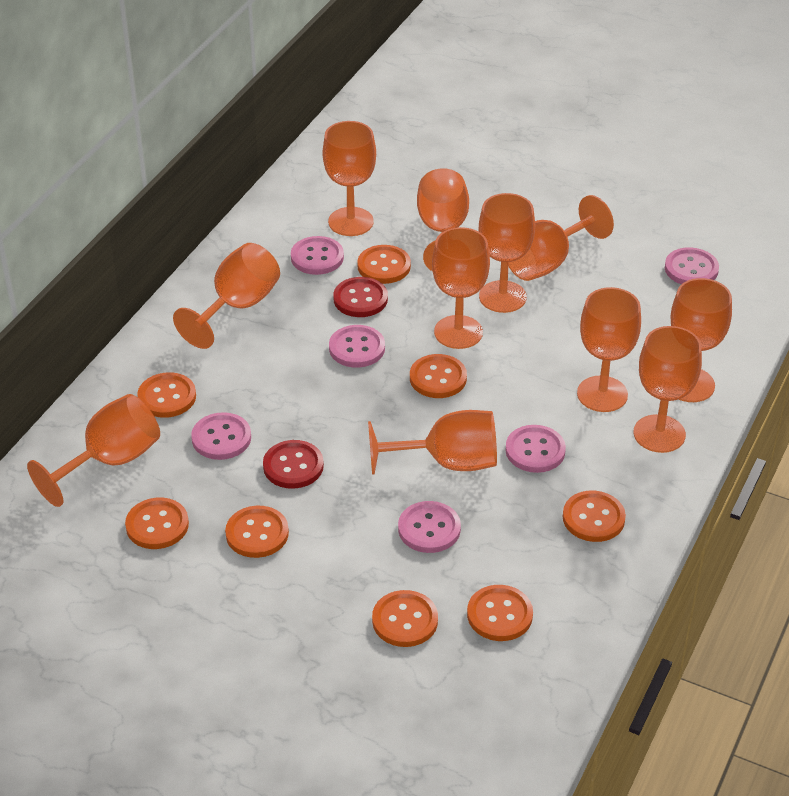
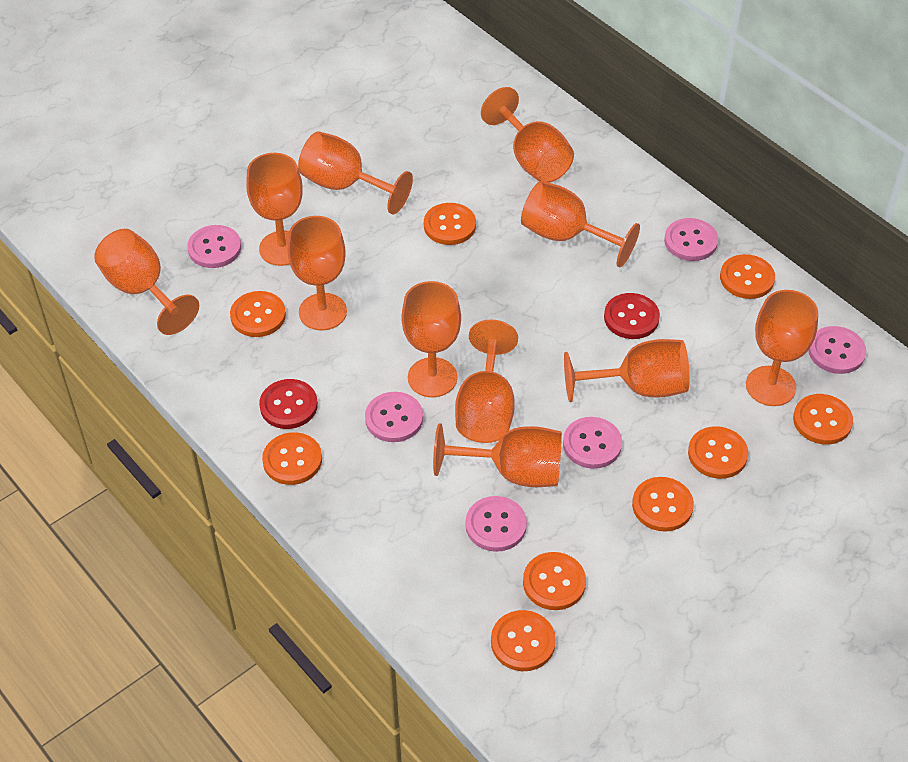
orange button: 8 -> 9

